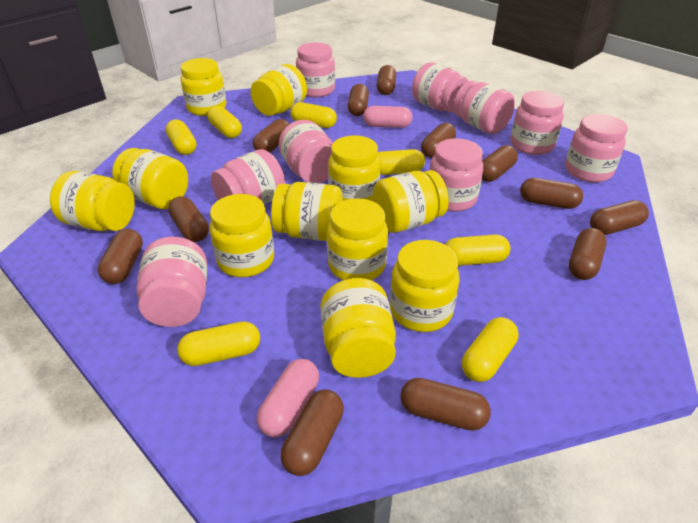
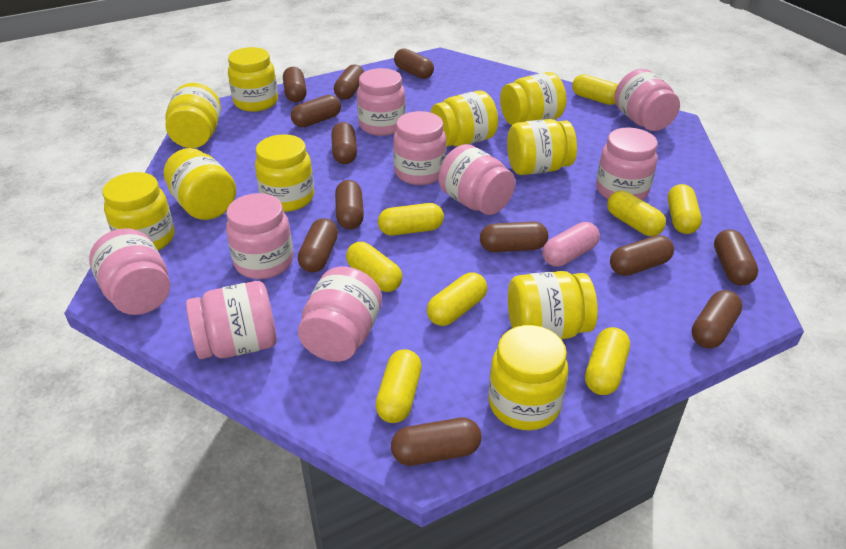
pink capsule: 2 -> 1
yellow capsule: 7 -> 8
yellow jar: 11 -> 10

